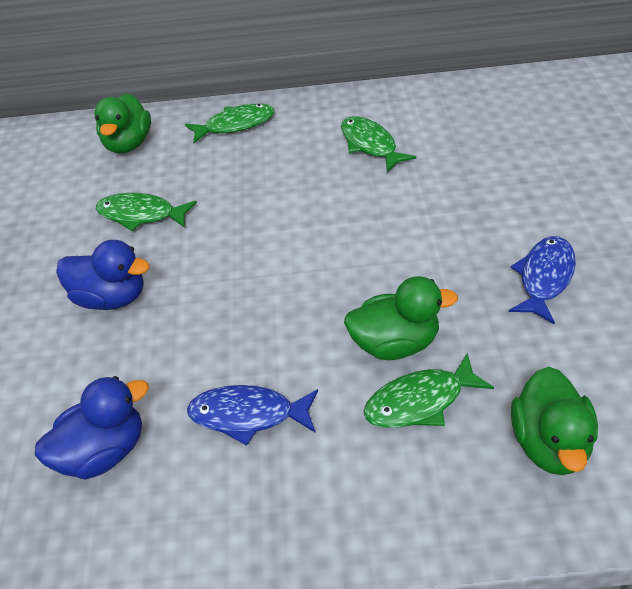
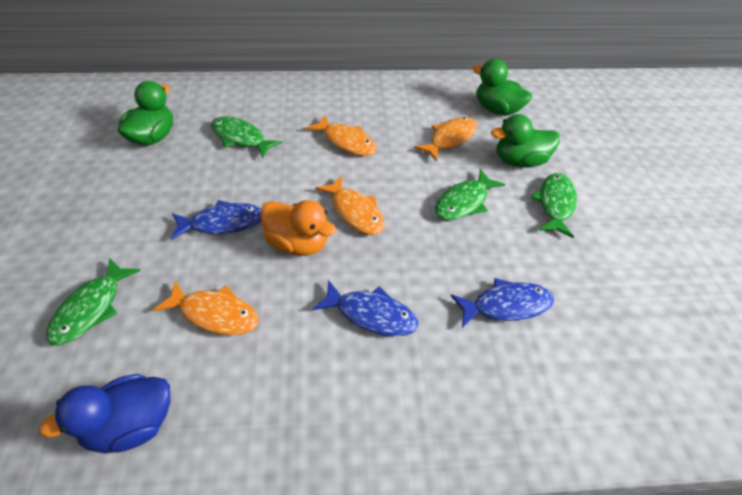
blue duck: 2 -> 1
blue fish: 2 -> 3
orange duck: 0 -> 1
orange fish: 0 -> 4

